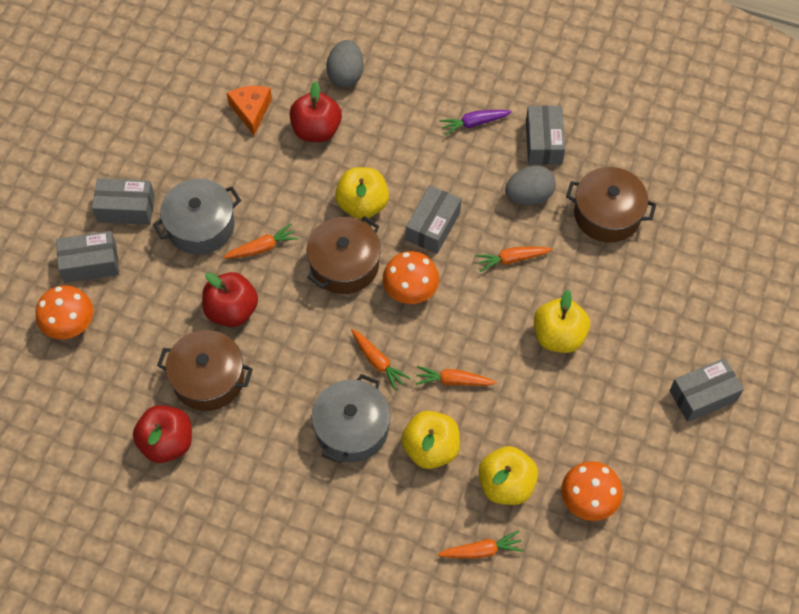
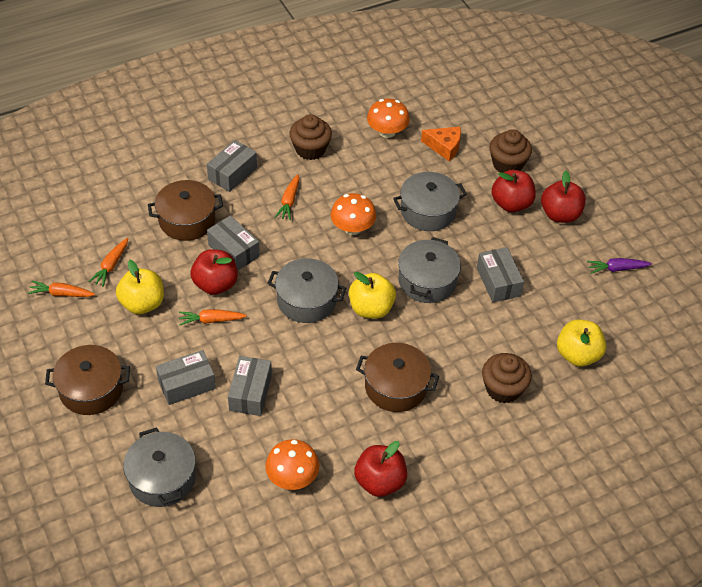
brown cupcake: 0 -> 3
grey egg: 2 -> 0
grey pot: 2 -> 4
orange carrot: 5 -> 4
red apple: 3 -> 4
yellow apple: 4 -> 3

